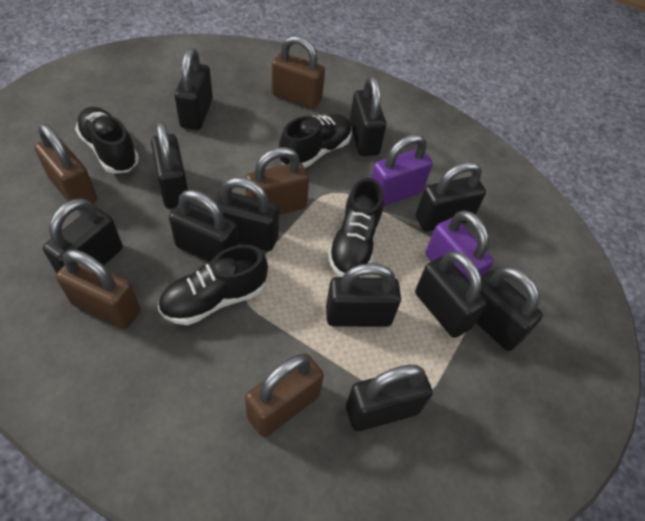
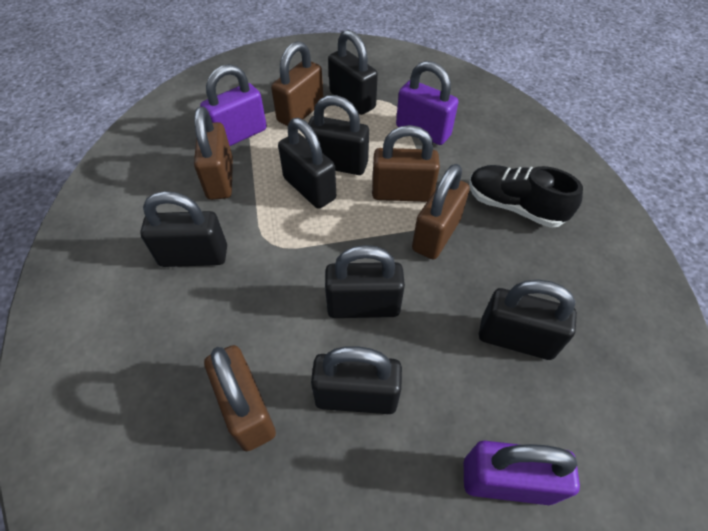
black padlock: 11 -> 7
black shoe: 4 -> 1
purple padlock: 2 -> 3

